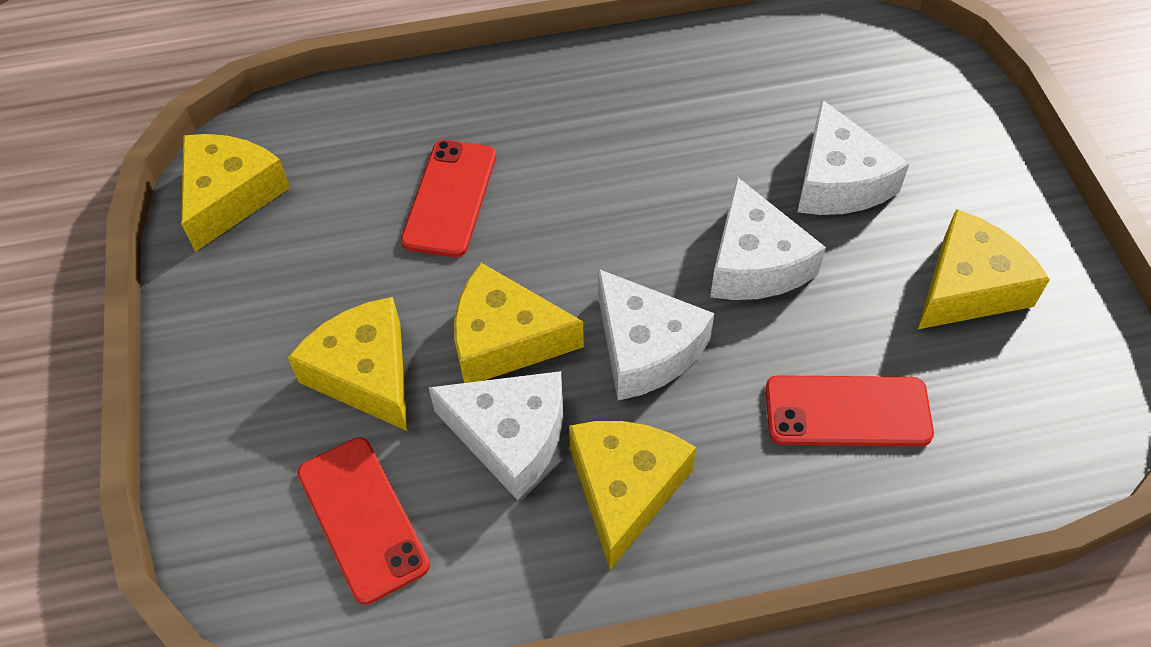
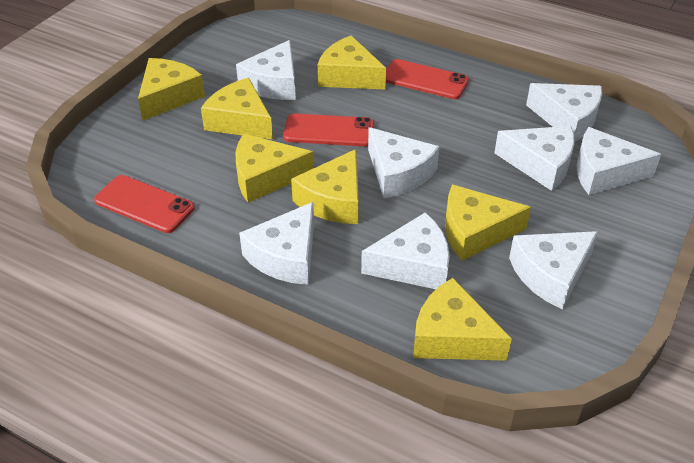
white cheese: 4 -> 8
yellow cheese: 5 -> 7

